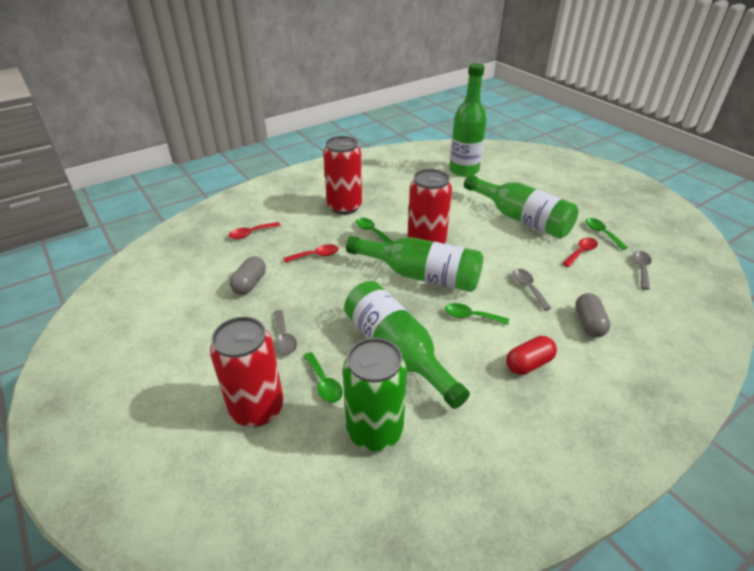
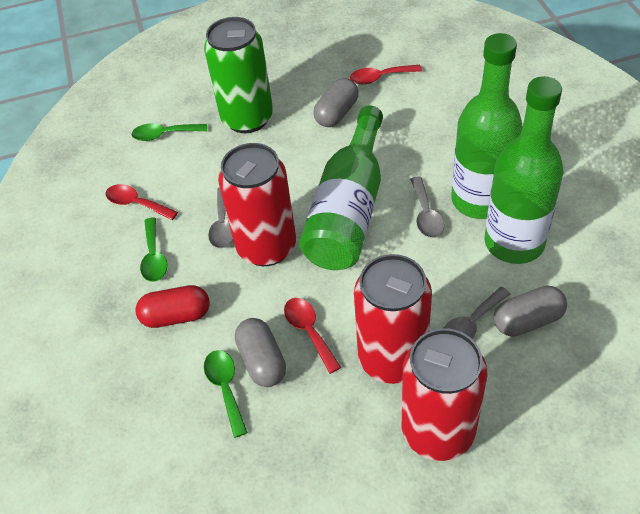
green bottle: 4 -> 3
green spoon: 4 -> 3
grey capsule: 2 -> 3

